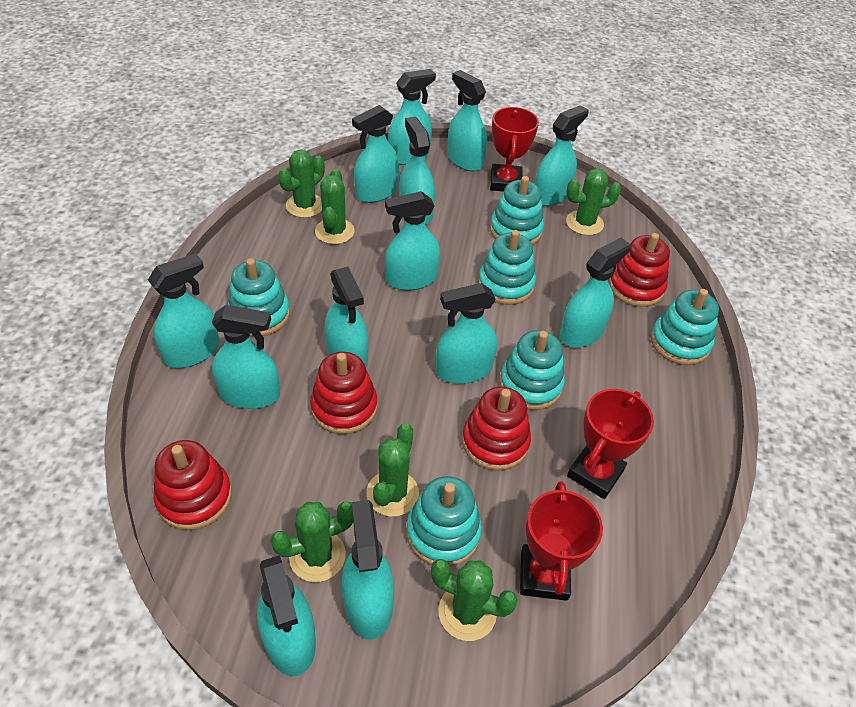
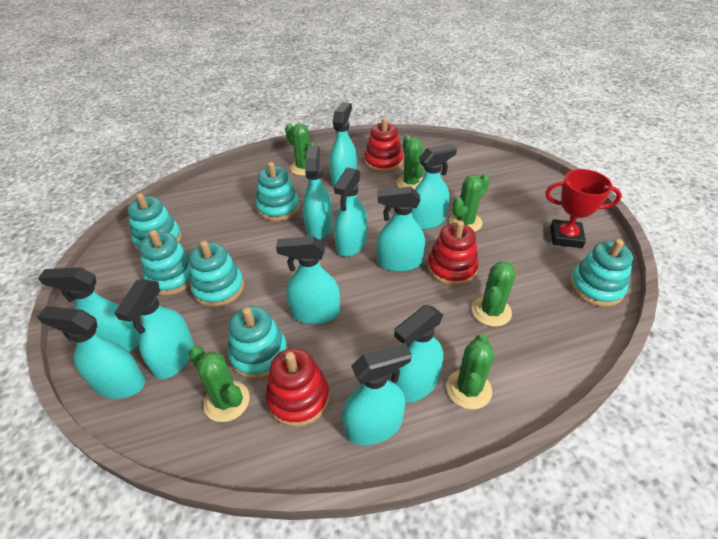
red stacking toy: 4 -> 3
red trophy: 3 -> 1
turquoise spray bottle: 13 -> 11

